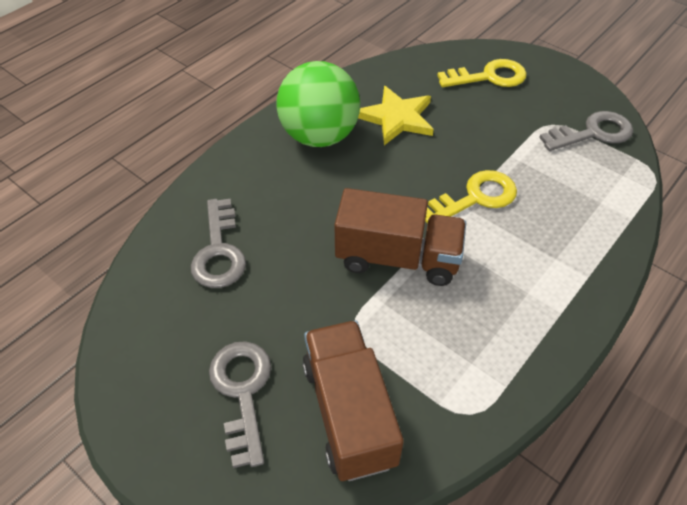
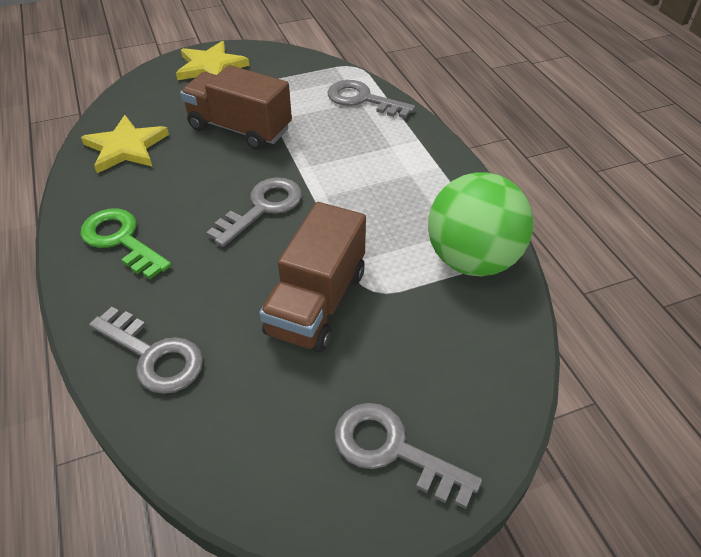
green key: 0 -> 1
grey key: 3 -> 4
yellow key: 2 -> 0
yellow star: 1 -> 2

